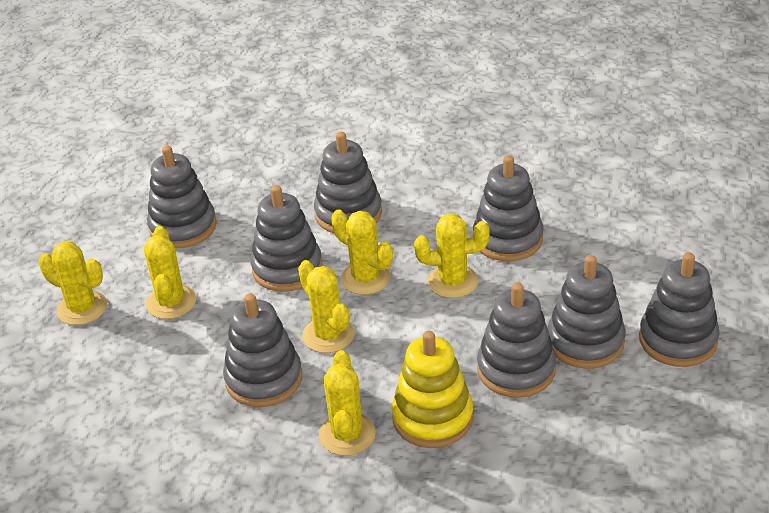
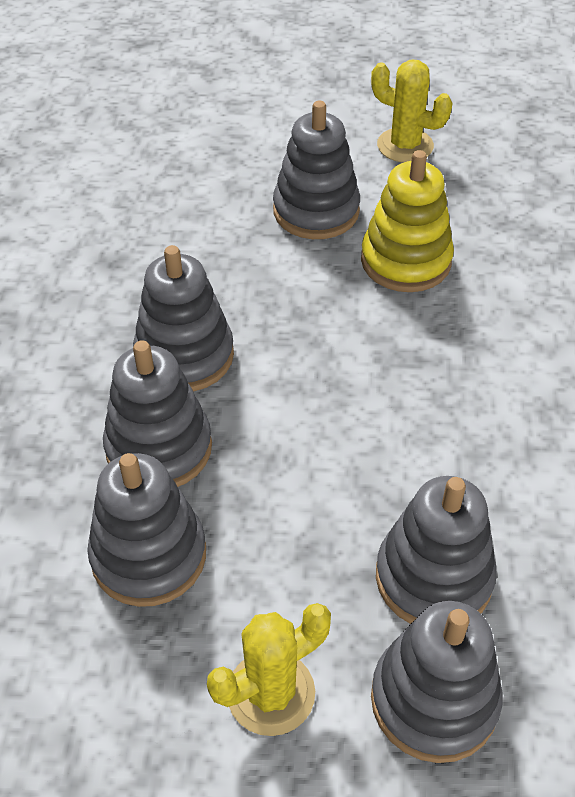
grey stacking toy: 8 -> 6
yellow cactus: 6 -> 2

